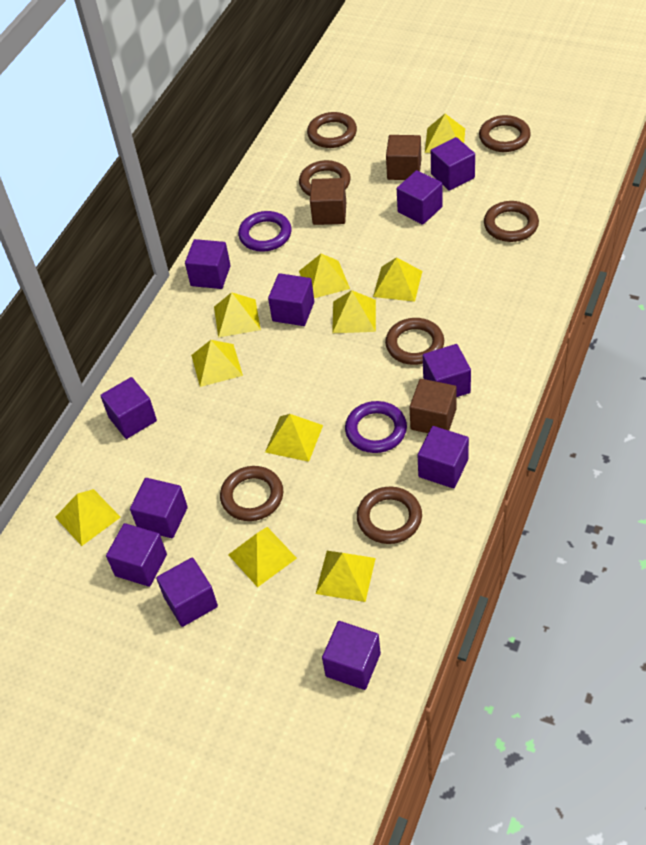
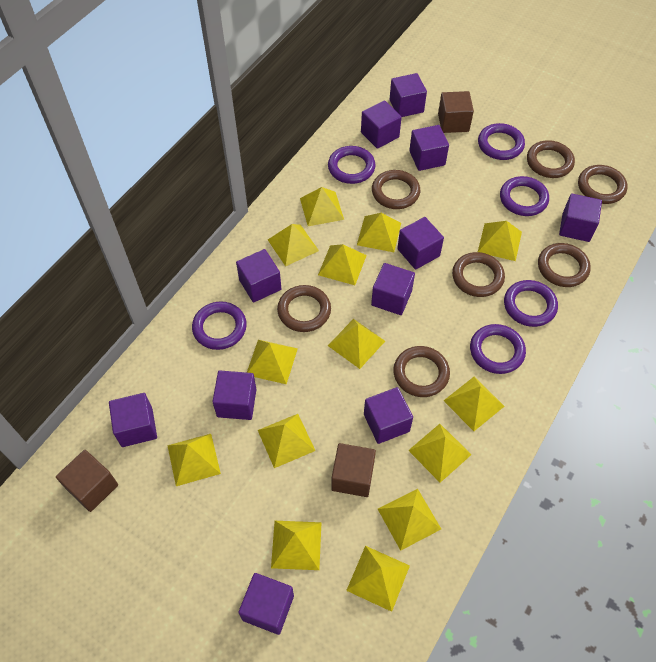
purple ring: 2 -> 6
yellow pyramid: 10 -> 14

